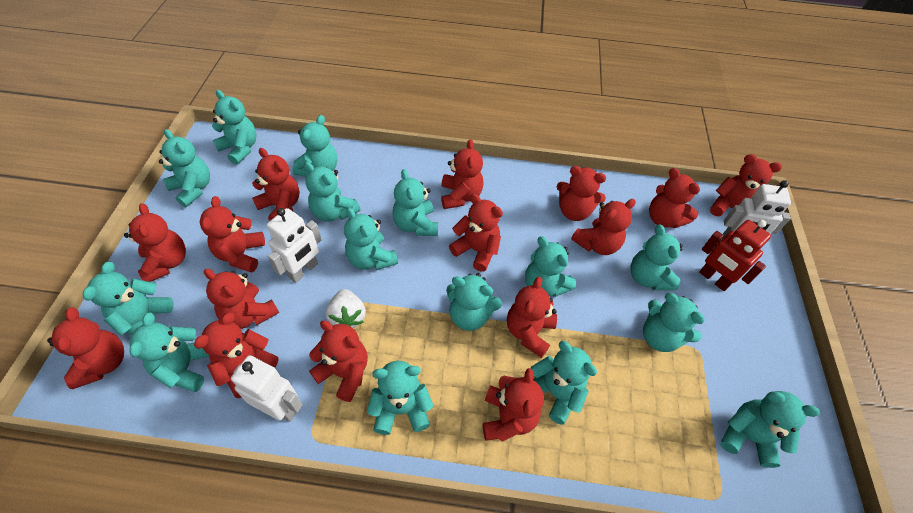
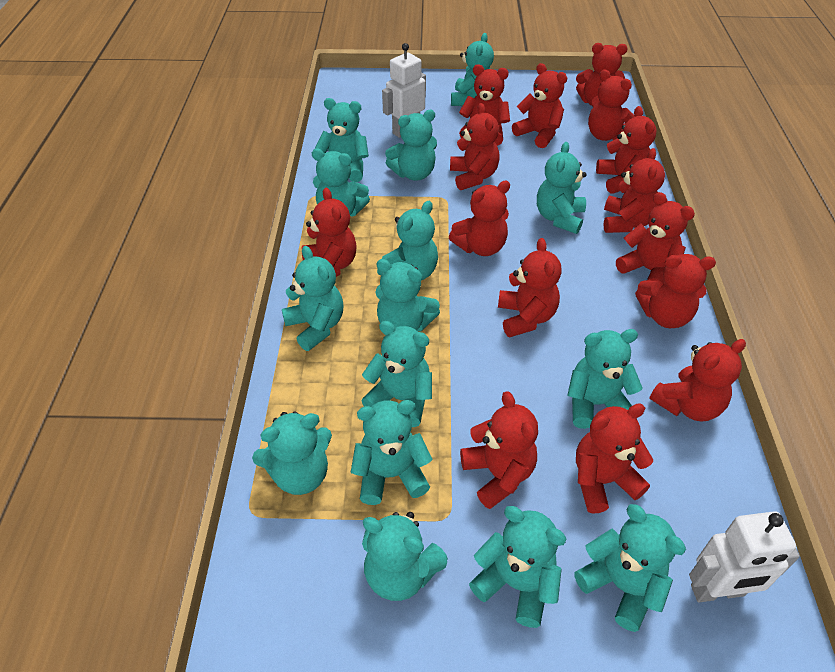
red robot: 1 -> 0
white robot: 3 -> 2
white strawberry: 1 -> 0

